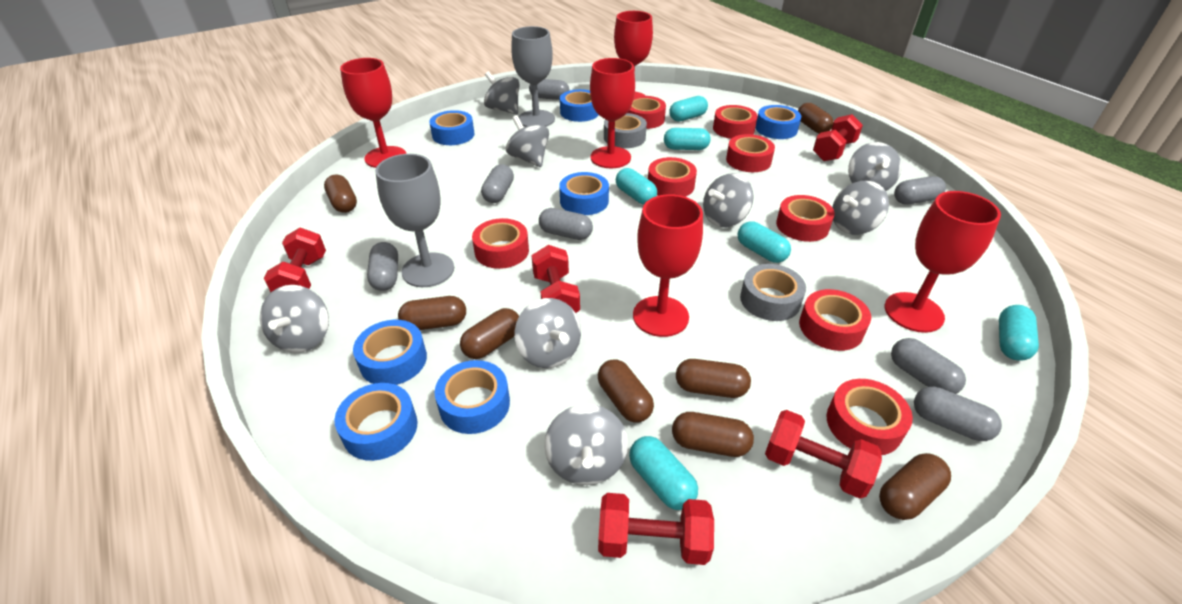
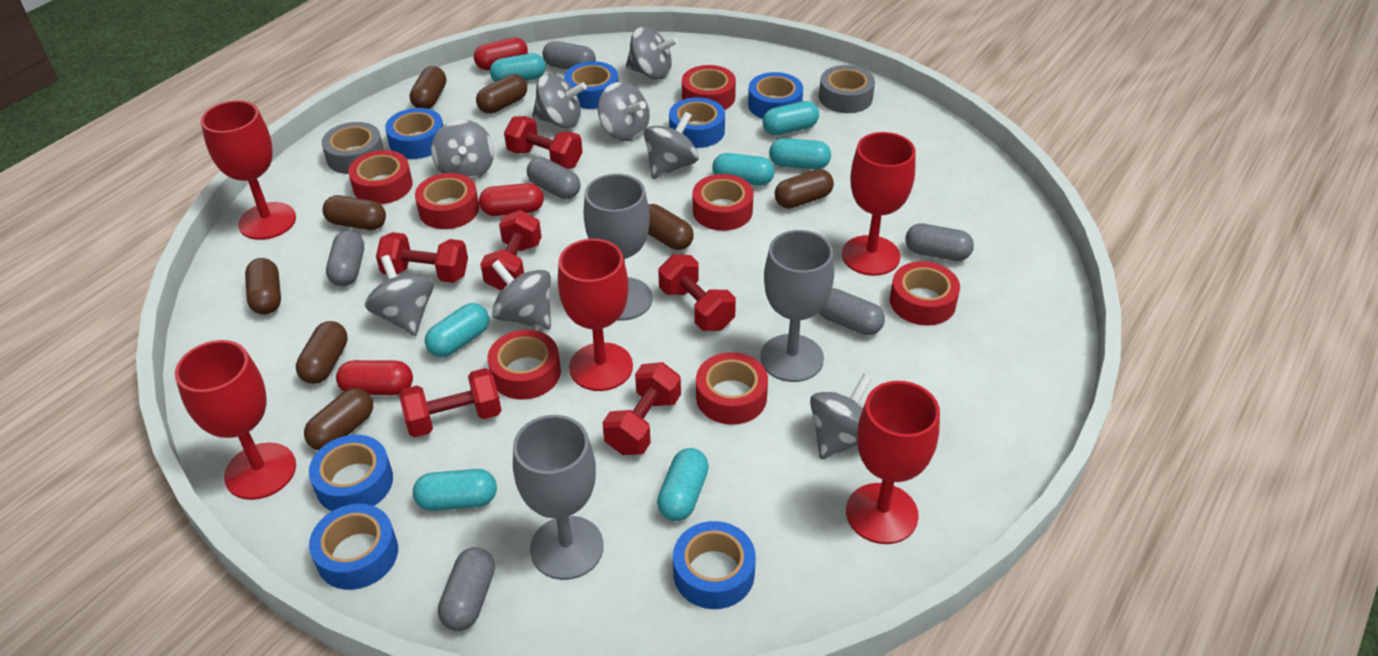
grey capsule: 7 -> 6
grey goblet: 2 -> 3
red capsule: 0 -> 3
red dumbbell: 5 -> 6
red tape: 8 -> 7
turquoise capsule: 6 -> 7

